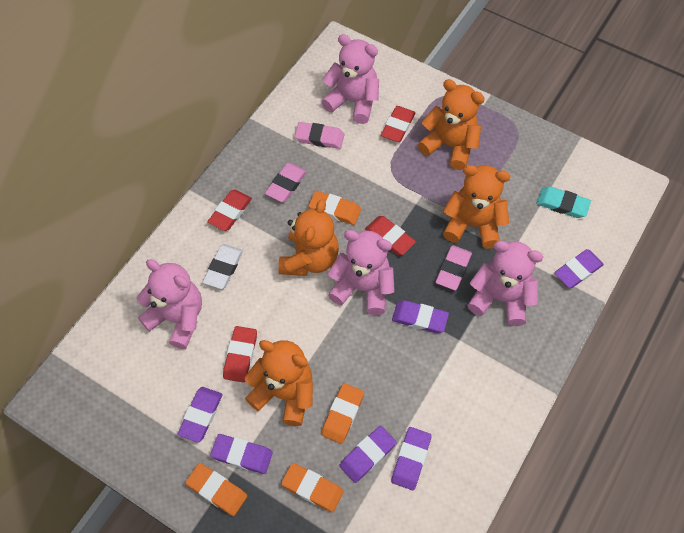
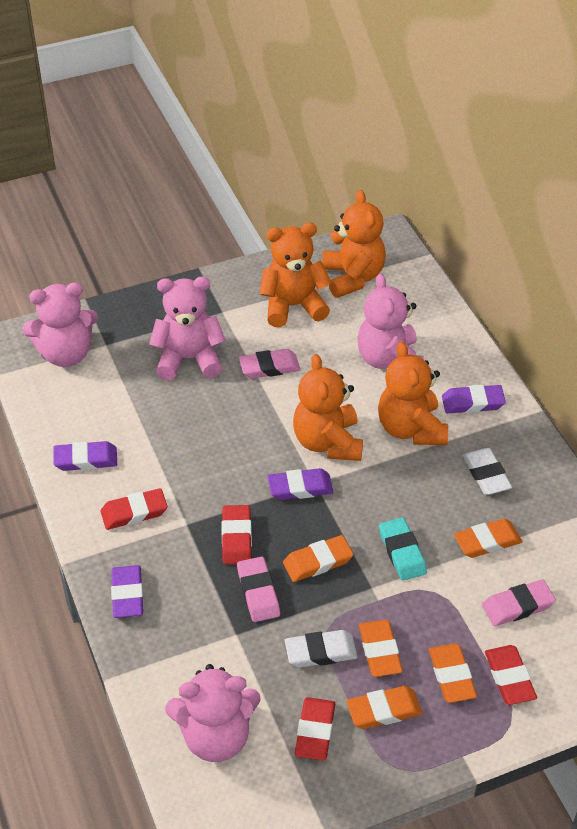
orange eraser: 4 -> 5
purple eraser: 6 -> 4
white eraser: 1 -> 2

